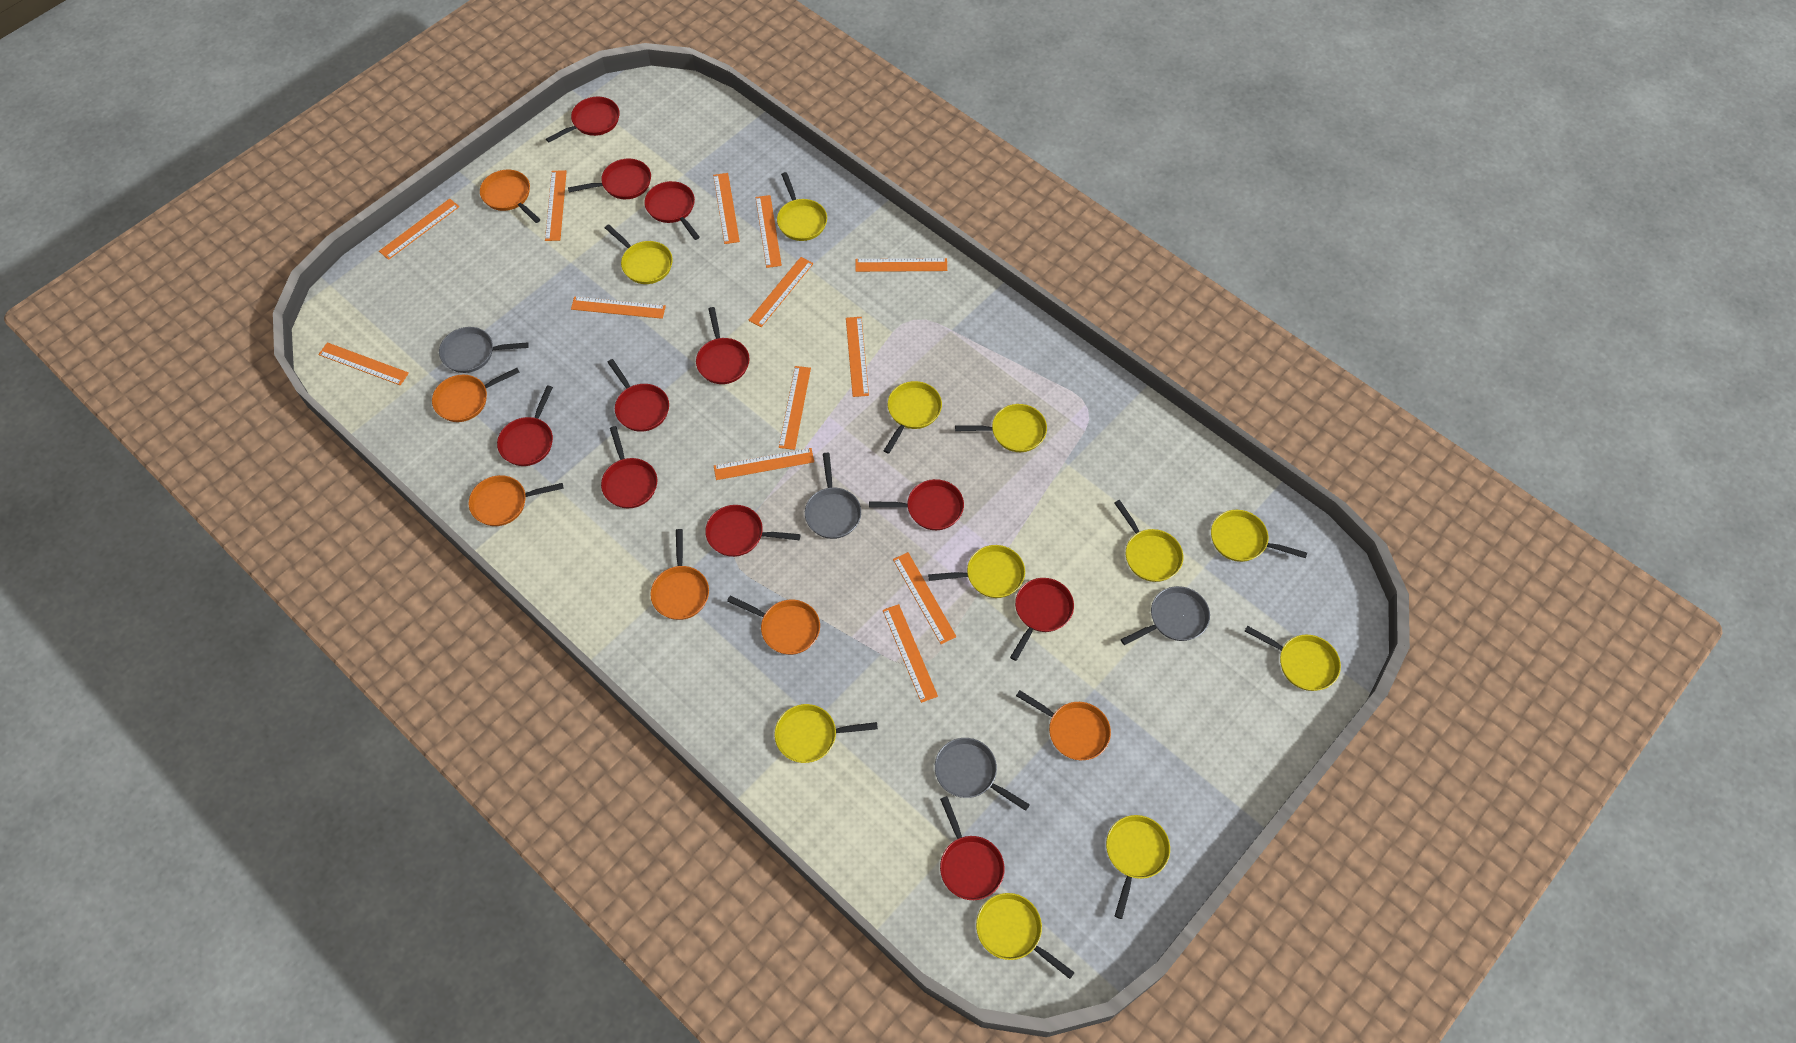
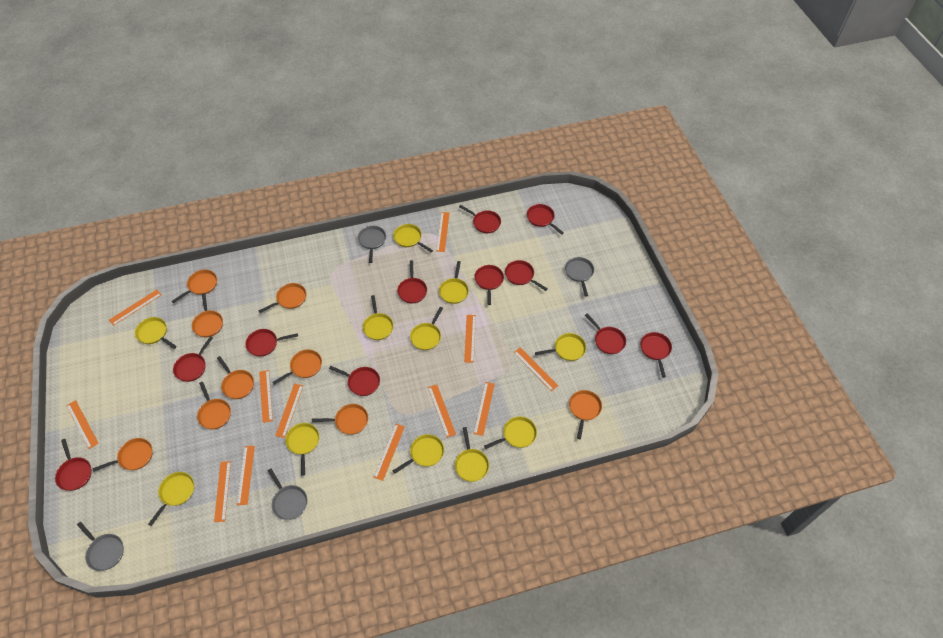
orange pan: 6 -> 9
orange ruler: 13 -> 12

